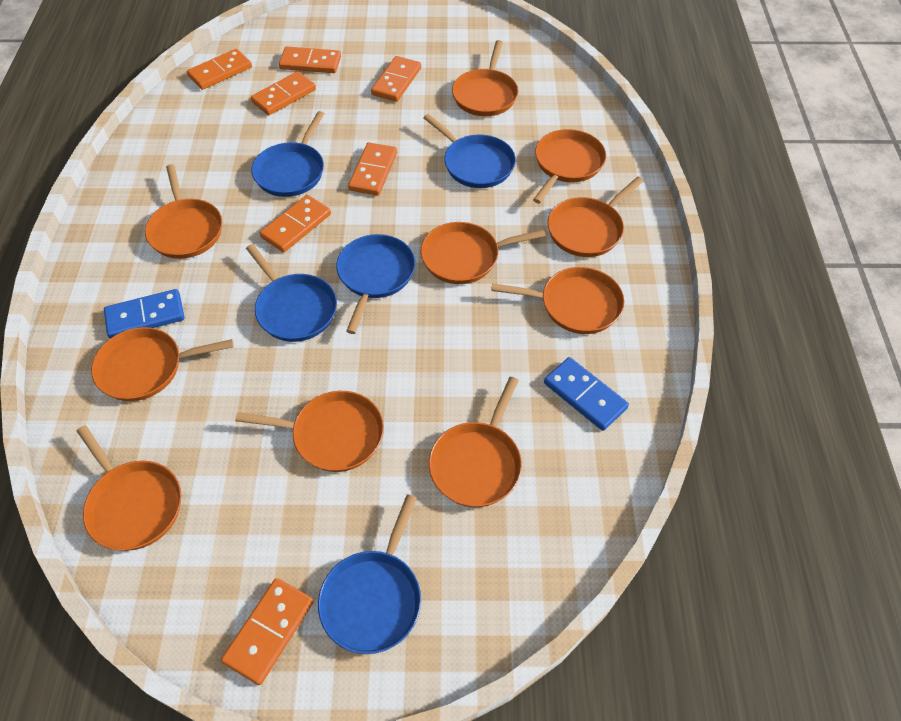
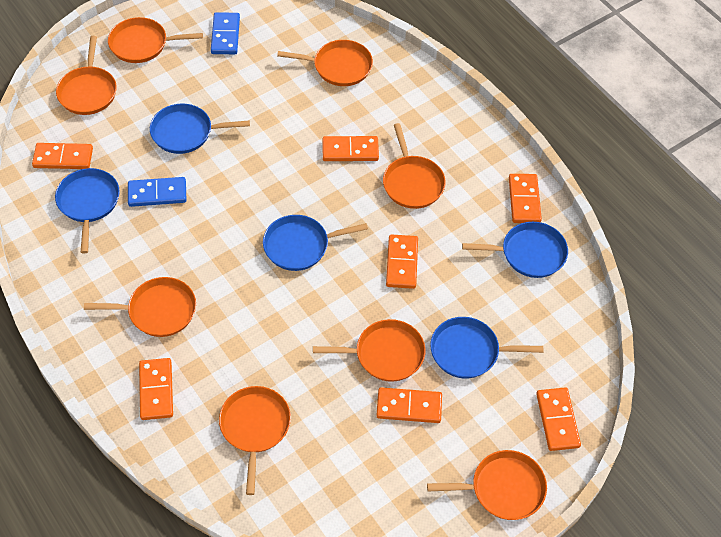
orange pan: 10 -> 8

